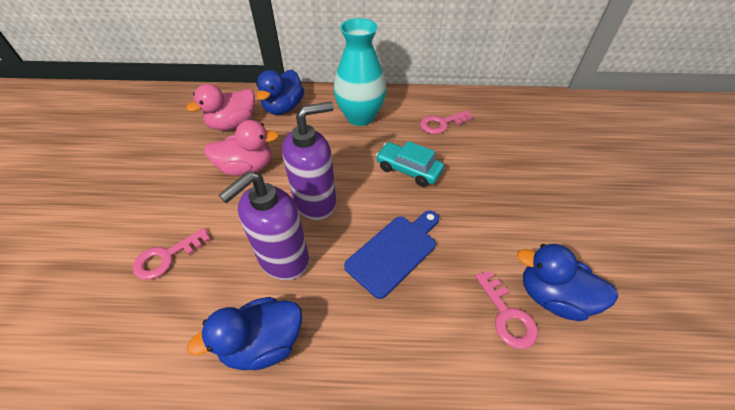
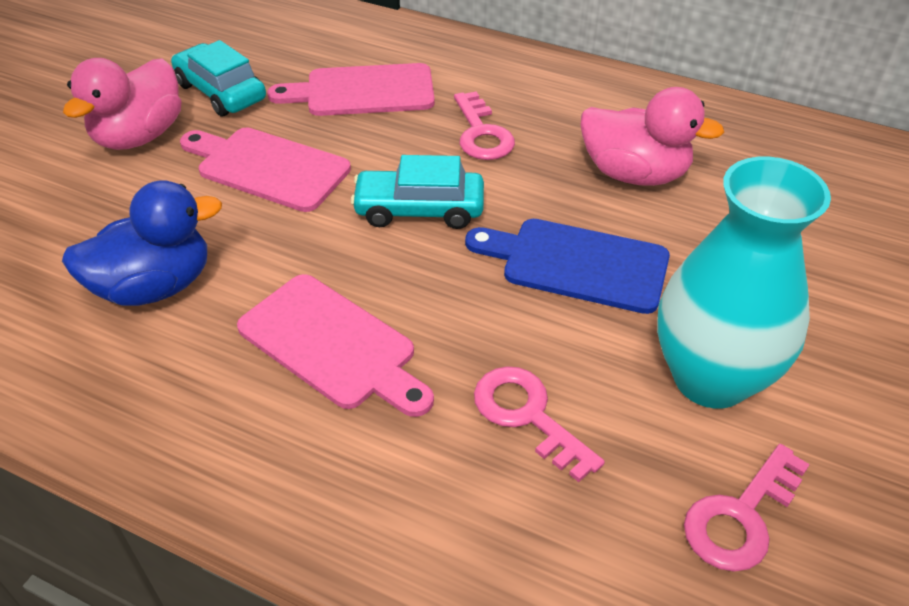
blue duck: 3 -> 1
pink cutting board: 0 -> 3
purple soap dispenser: 2 -> 0
turquoise car: 1 -> 2

